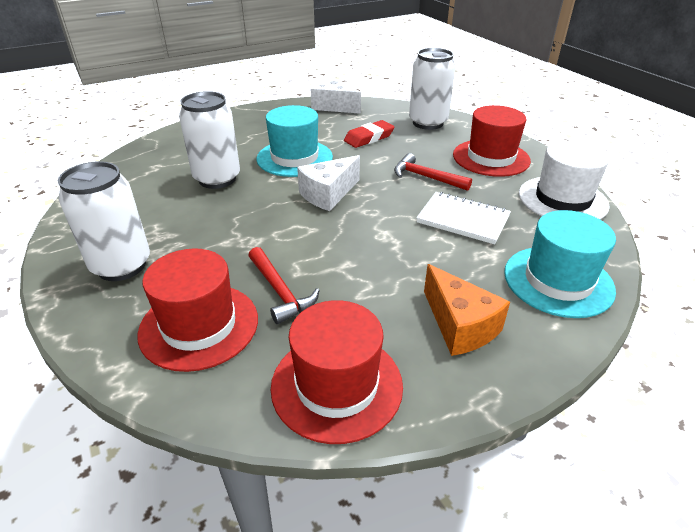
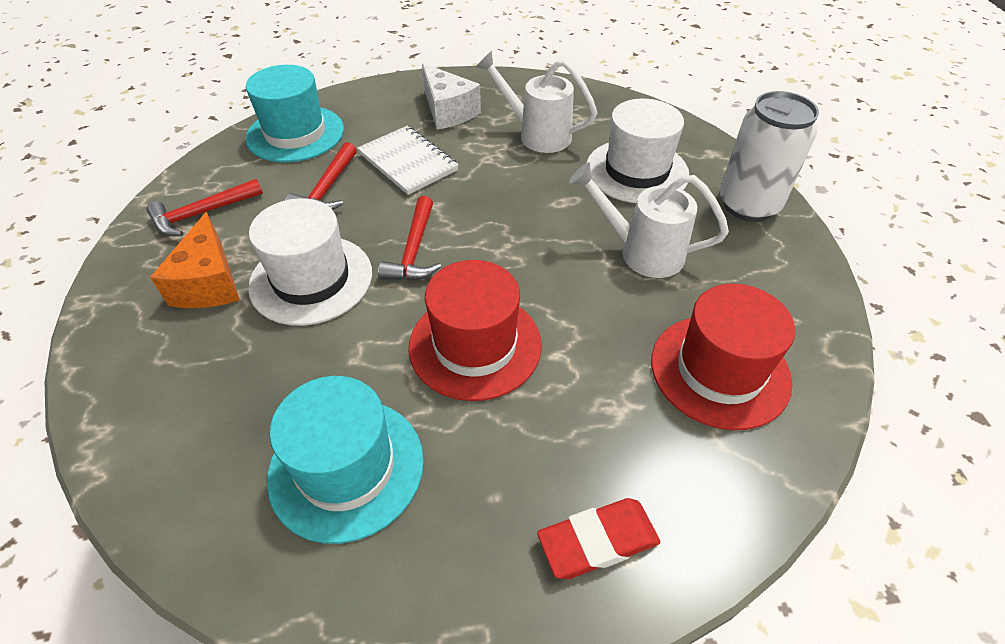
red hammer: 2 -> 3
red hat: 3 -> 2
white can: 3 -> 1
white cheese: 2 -> 1
white hat: 1 -> 2
white watering can: 0 -> 2

